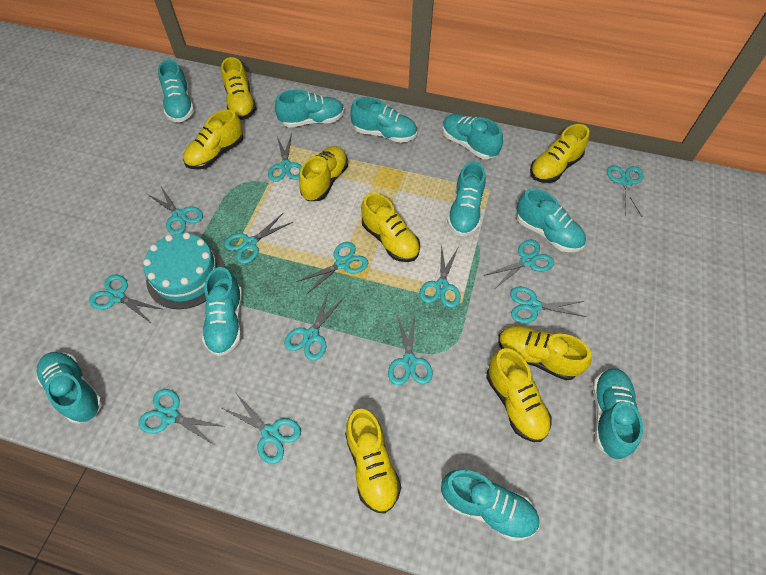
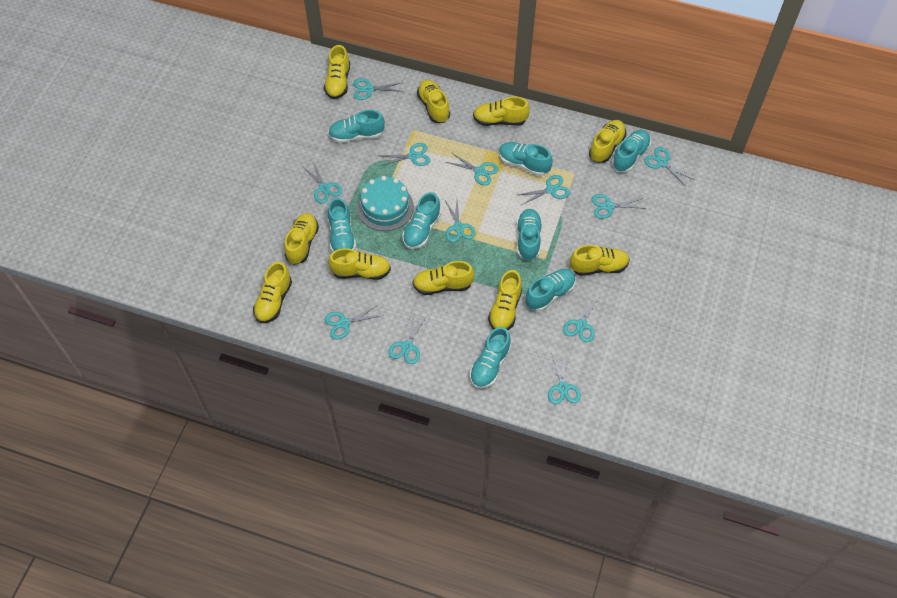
turquoise scissors: 13 -> 12
turquoise shoe: 10 -> 8
yellow shoe: 8 -> 10

